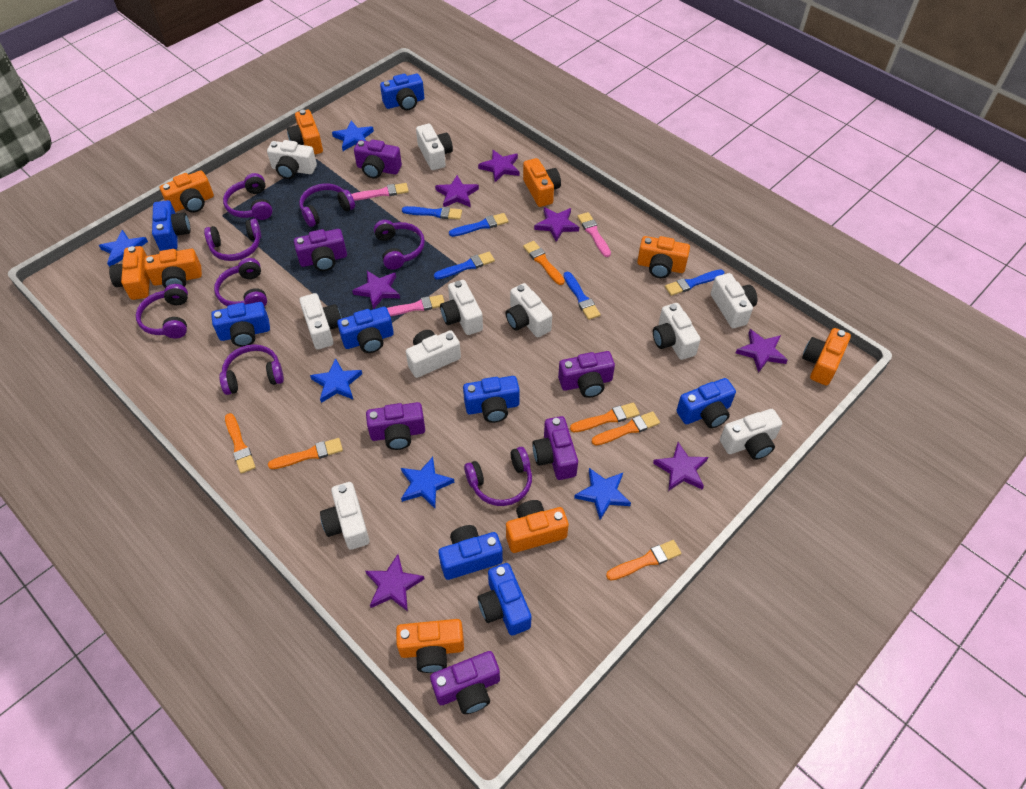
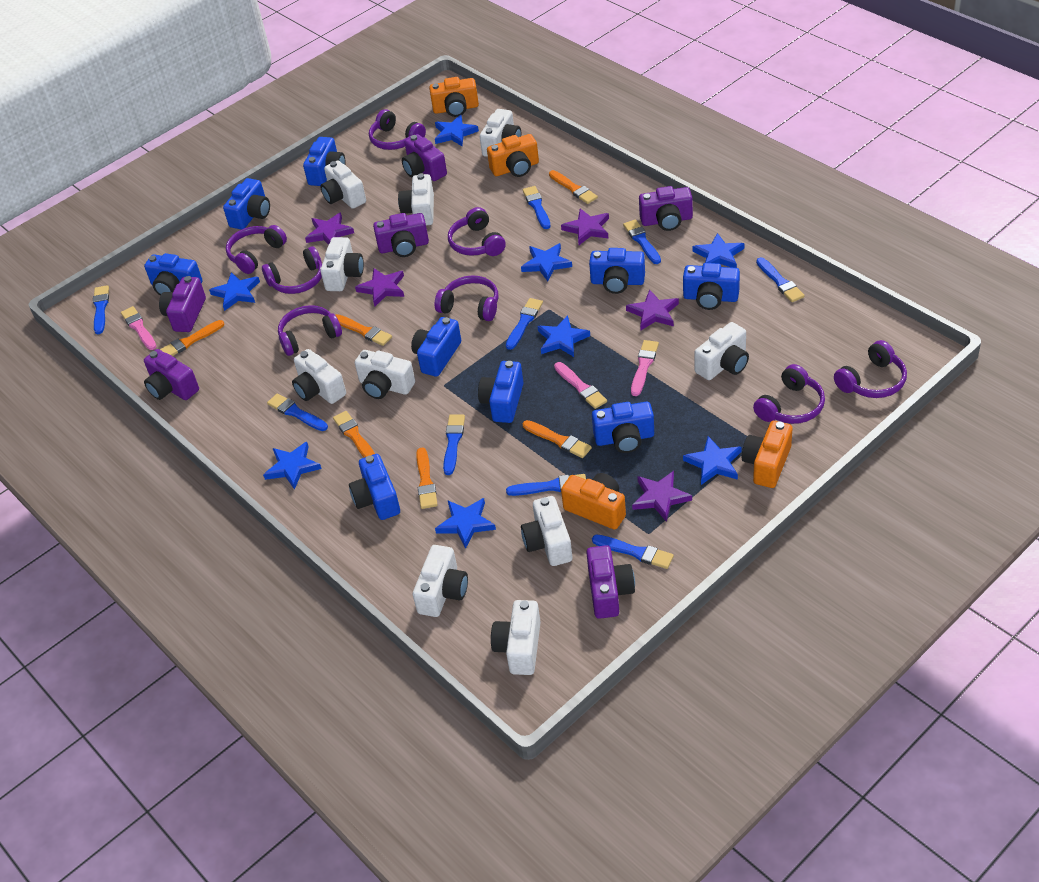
blue brush: 5 -> 9
blue camera: 8 -> 9
blue star: 5 -> 8
orange camera: 9 -> 4
purple star: 7 -> 5

